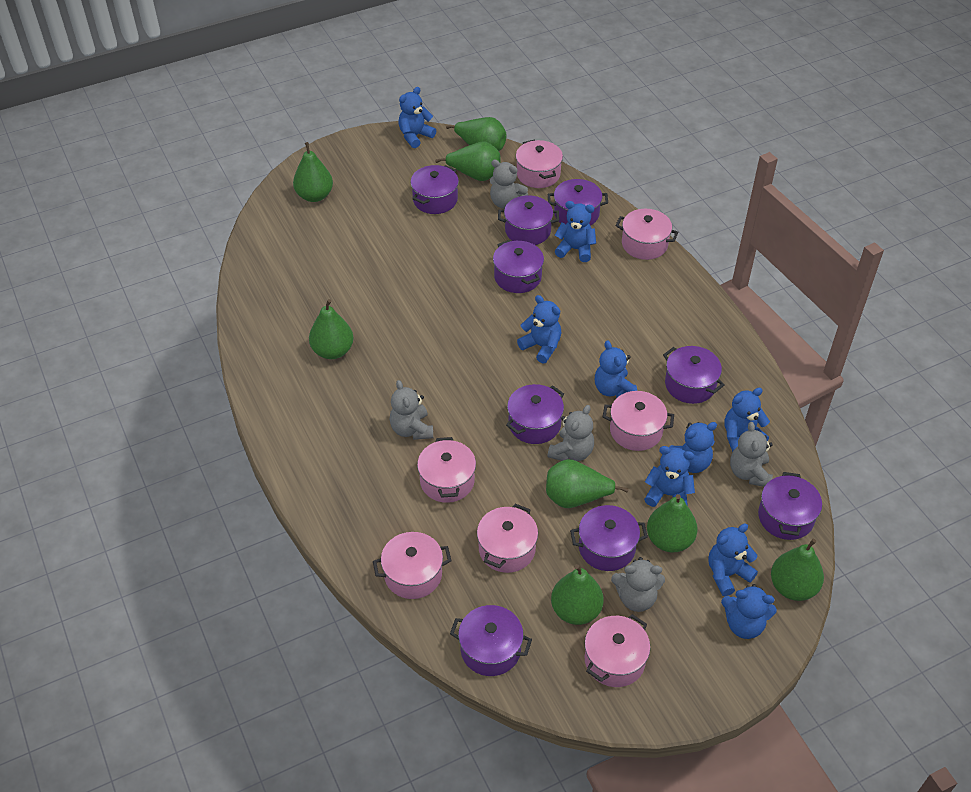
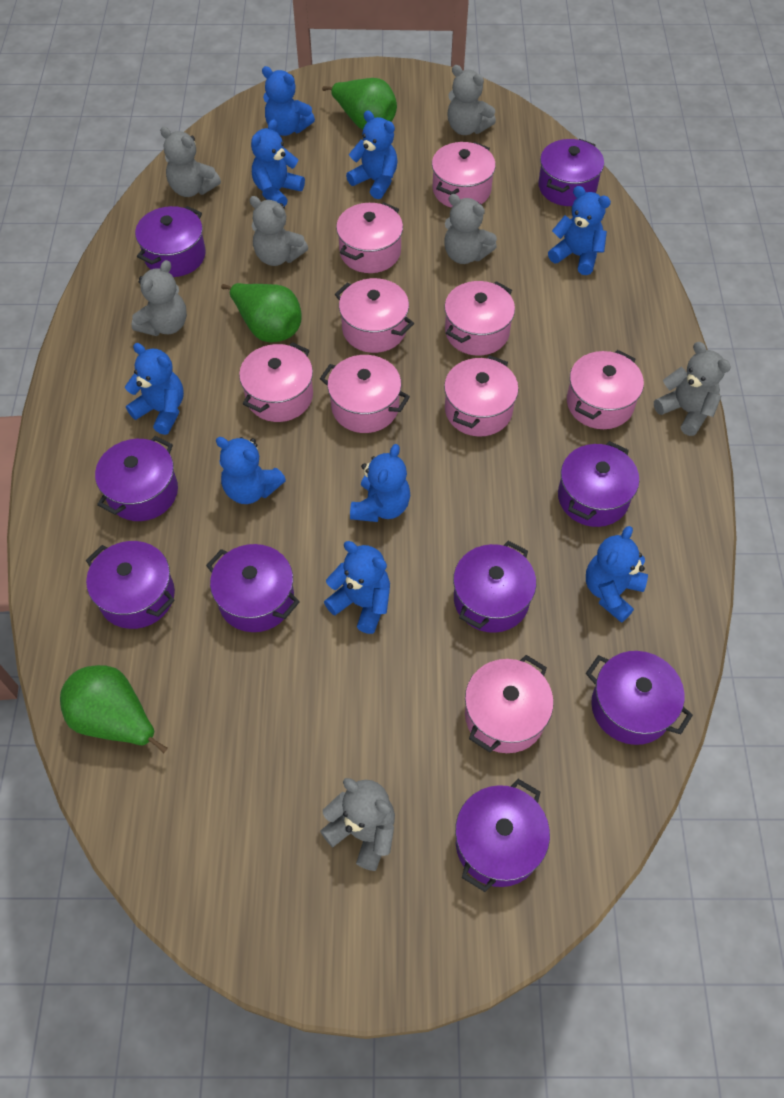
green pear: 8 -> 3
grey teddy bear: 5 -> 7
pink pot: 7 -> 9

